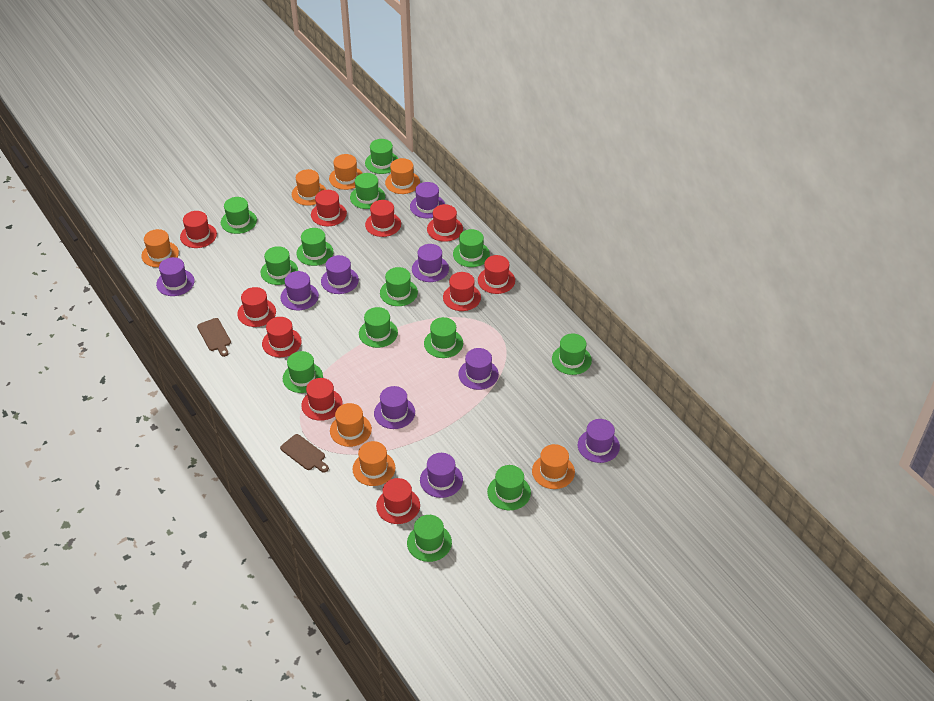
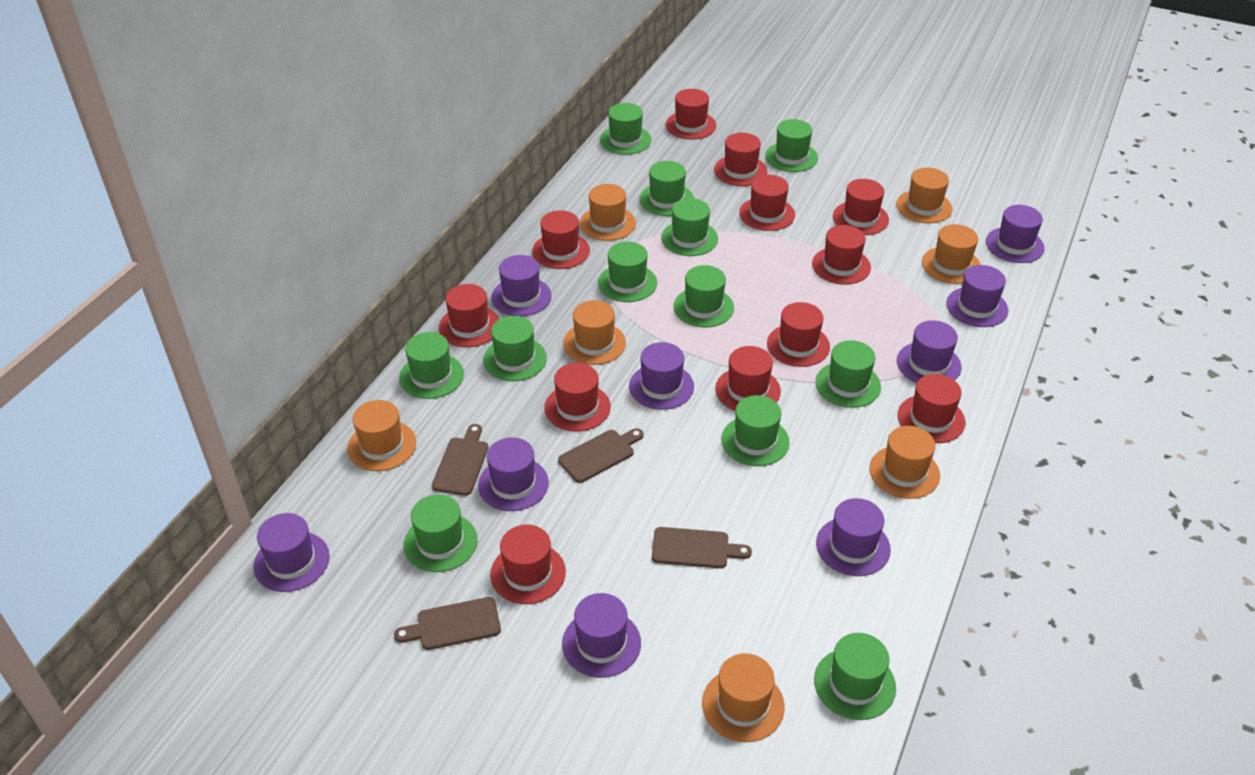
brown cutting board: 2 -> 4
green hat: 13 -> 12
red hat: 10 -> 12

